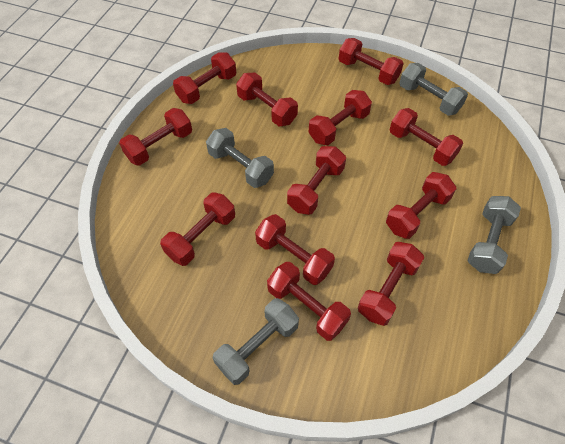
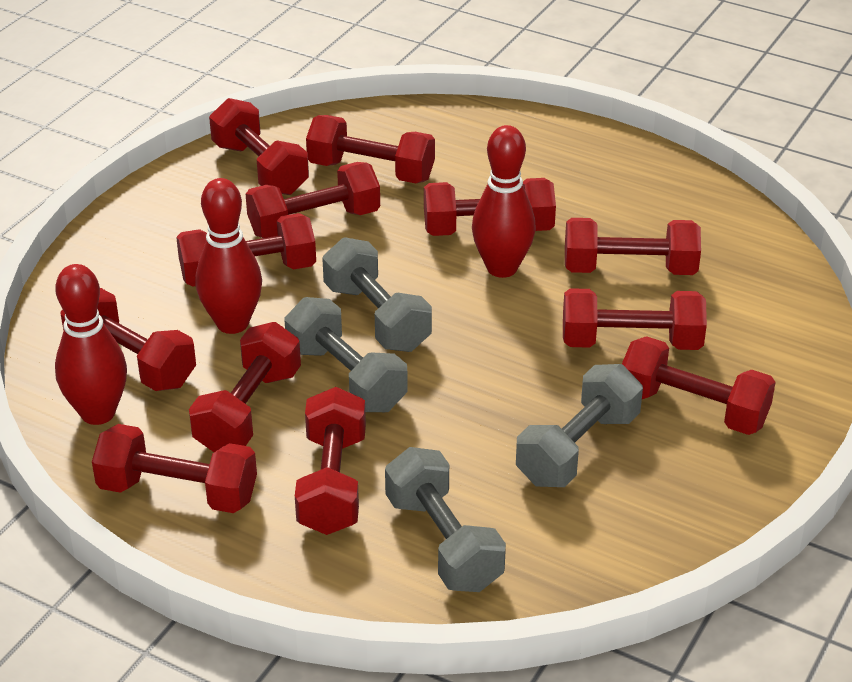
red bowling pin: 0 -> 3

